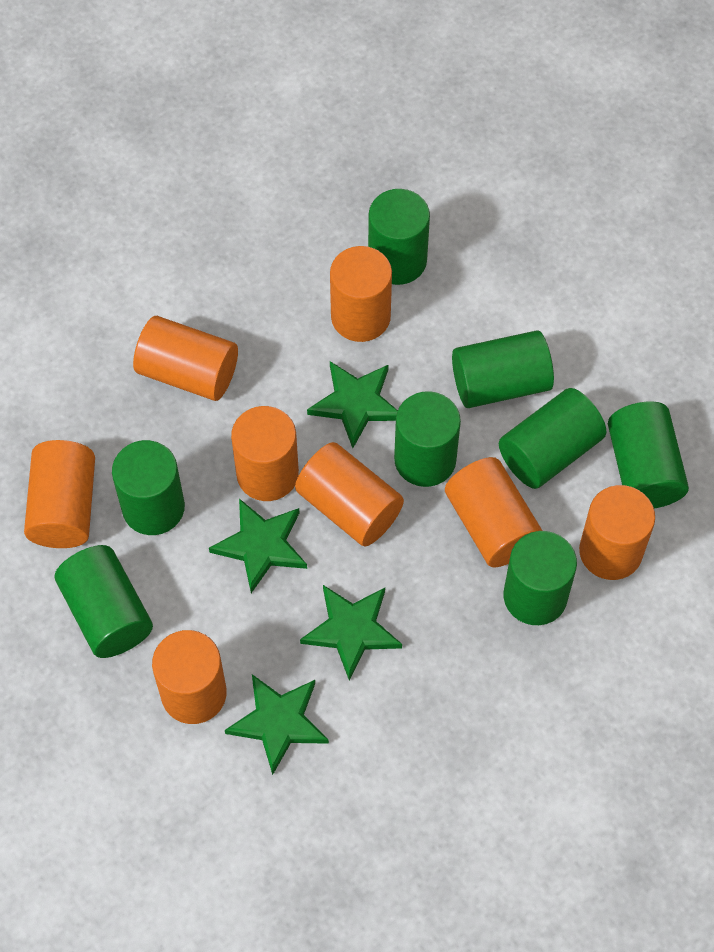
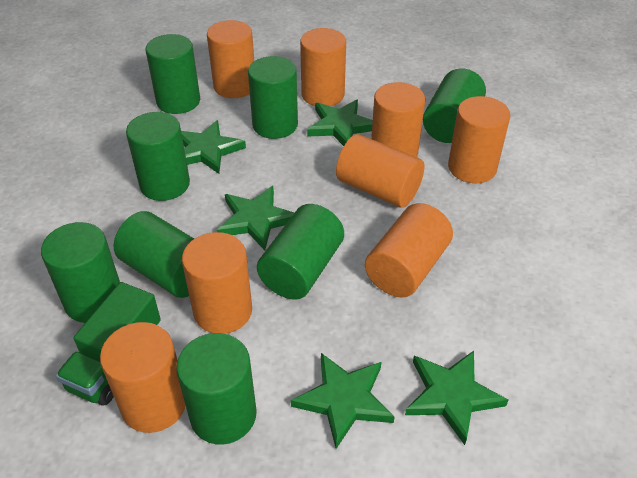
green star: 4 -> 5
green truck: 0 -> 1

